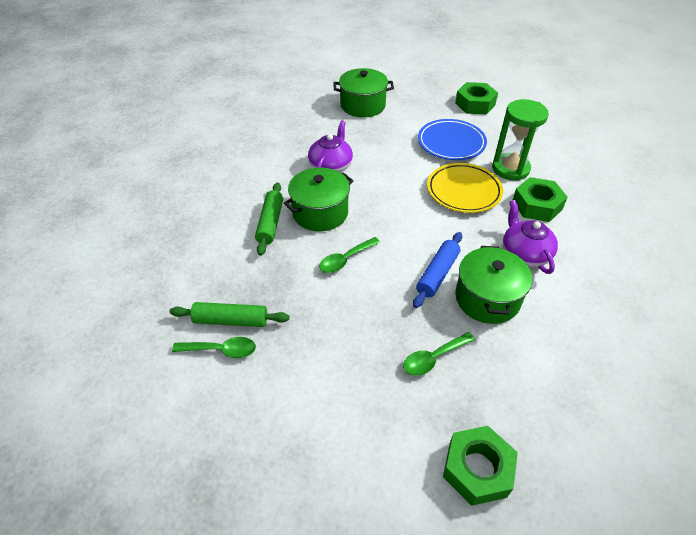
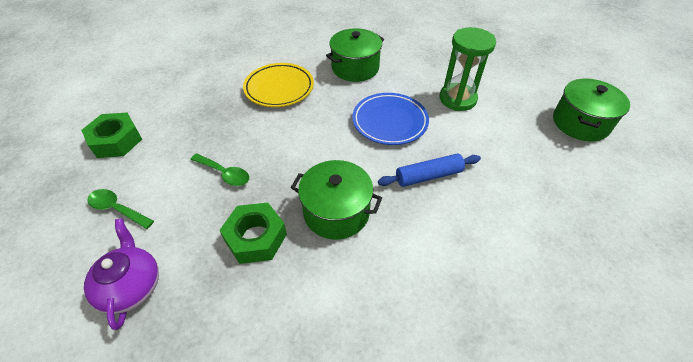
green nut: 3 -> 2
green rolling pin: 2 -> 0
green spoon: 3 -> 2
purple teapot: 2 -> 1

